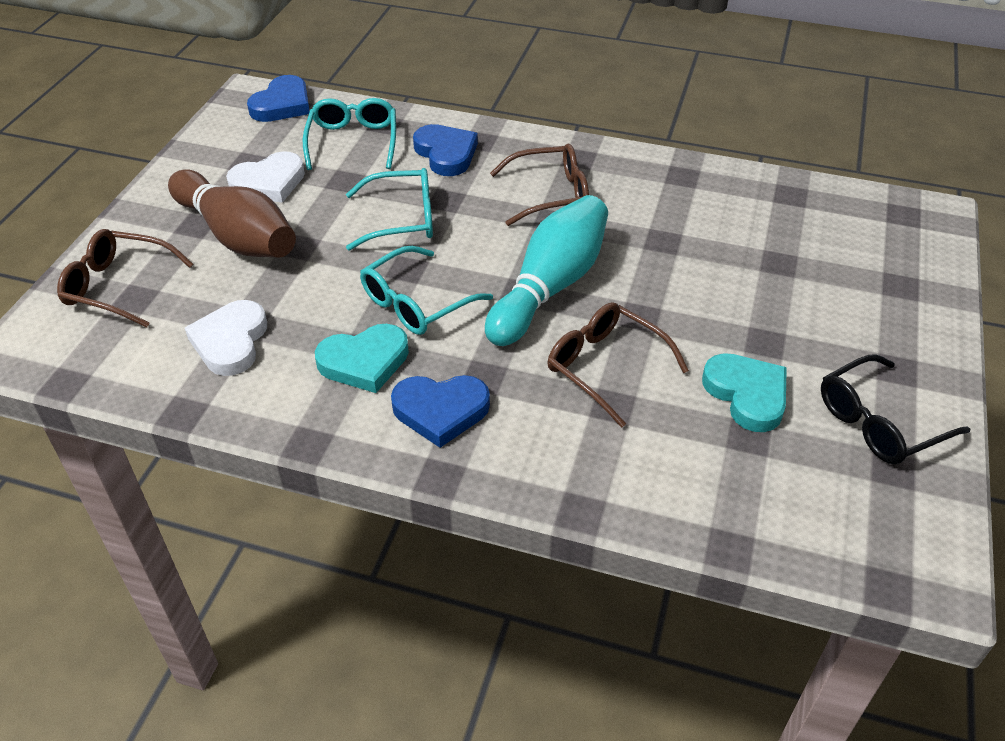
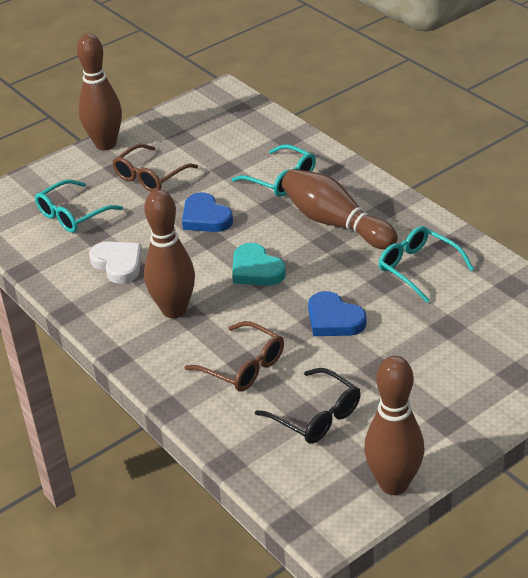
blue heart: 3 -> 2
brown bowling pin: 1 -> 4
brown glasses: 3 -> 2
turquoise bowling pin: 1 -> 0
turquoise heart: 2 -> 1
white heart: 2 -> 1

